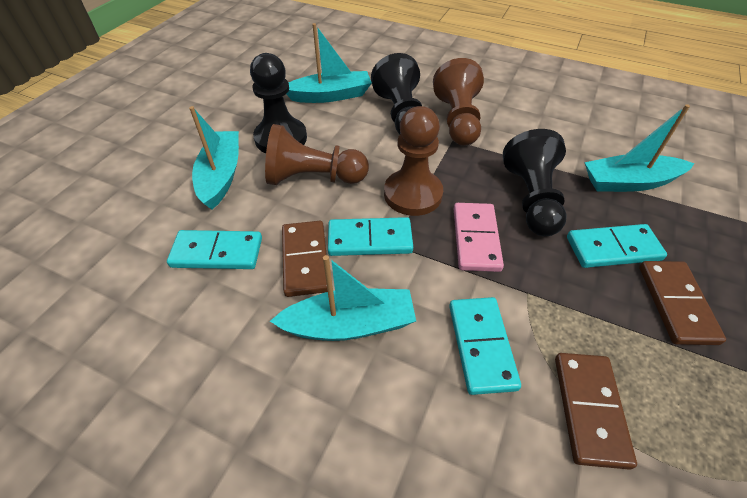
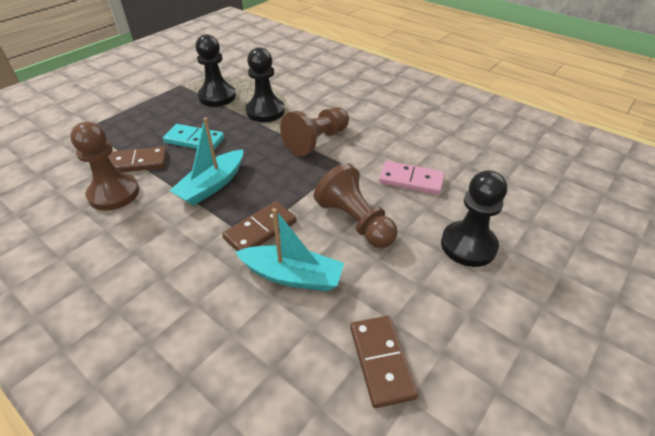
turquoise boat: 4 -> 2
turquoise domino: 4 -> 1

